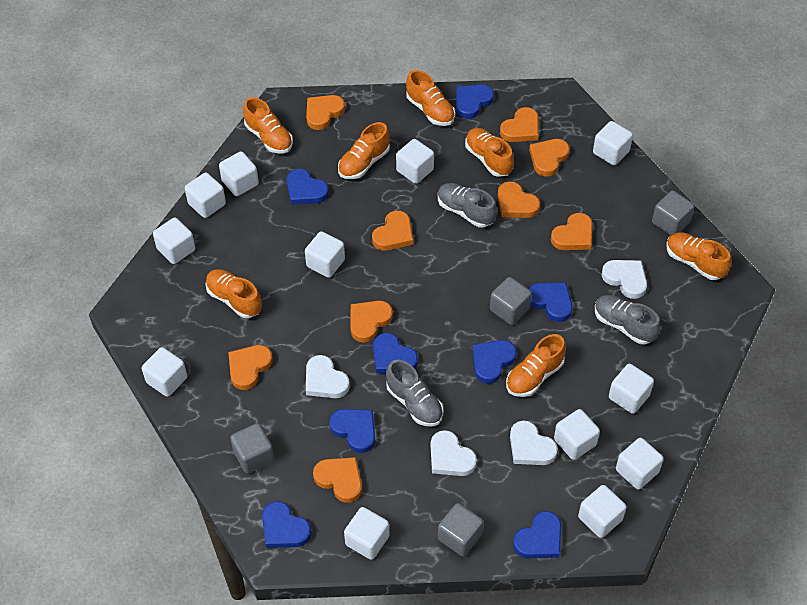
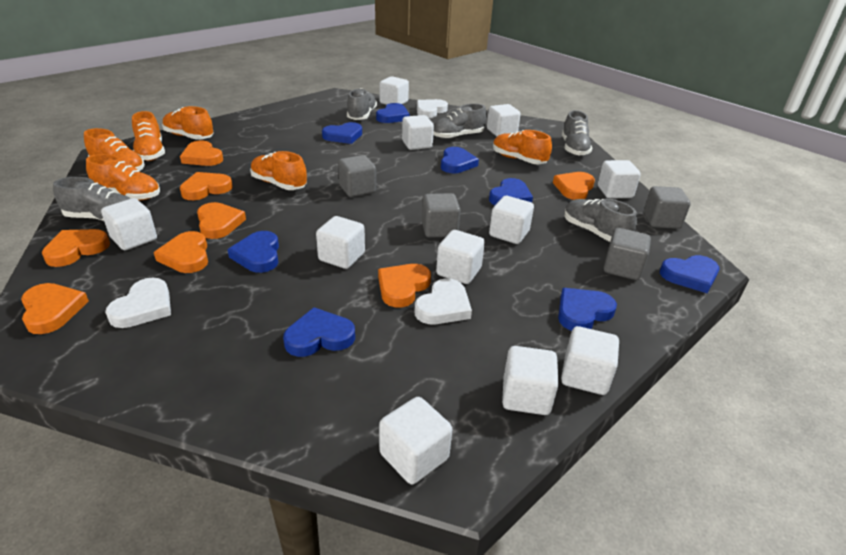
grey shoe: 3 -> 5
orange heart: 9 -> 8
orange shoe: 7 -> 6
white cube: 12 -> 11
white heart: 4 -> 3

